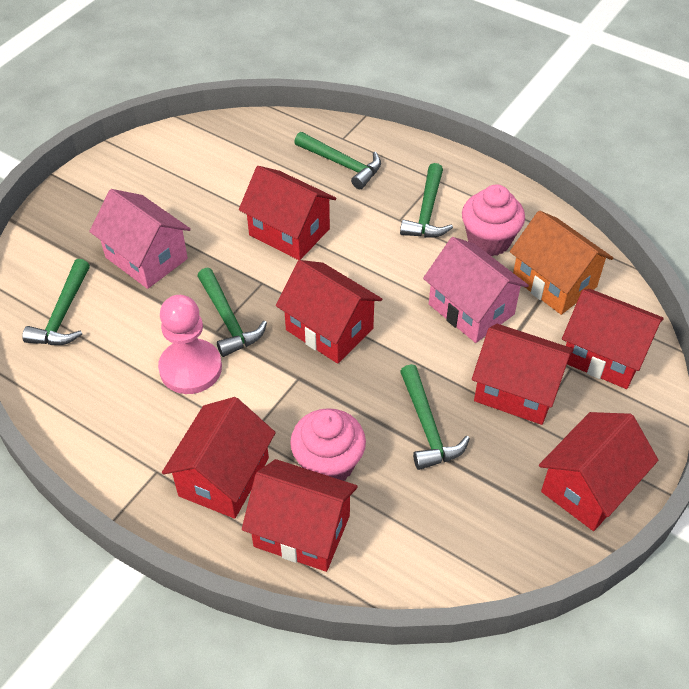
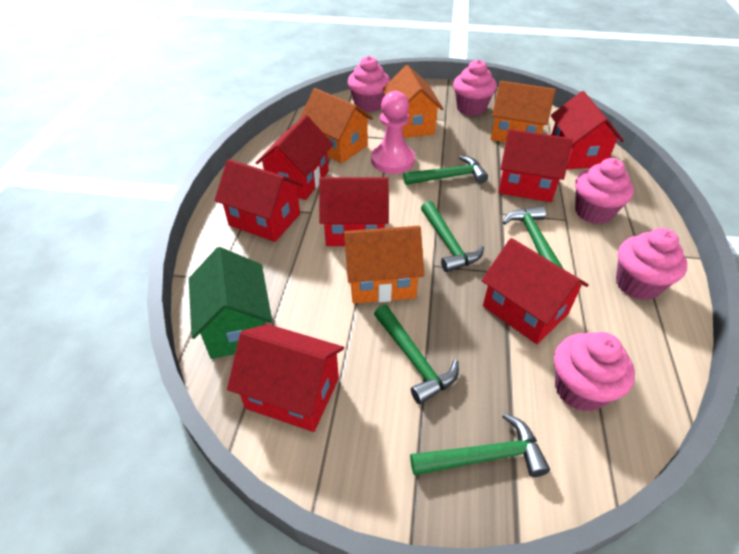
green house: 0 -> 1
orange house: 1 -> 4
pink cupcake: 2 -> 5
pink house: 2 -> 0

